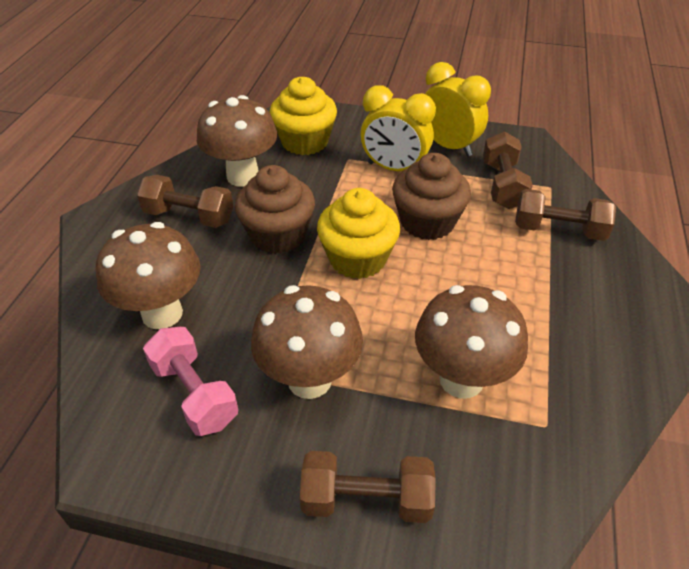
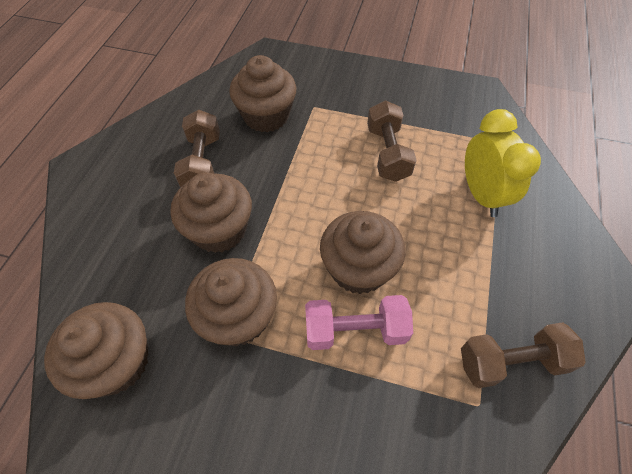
brown cupcake: 2 -> 5
brown dumbbell: 4 -> 3
brown mushroom: 4 -> 0
yellow clock: 2 -> 1
yellow cupcake: 2 -> 0

